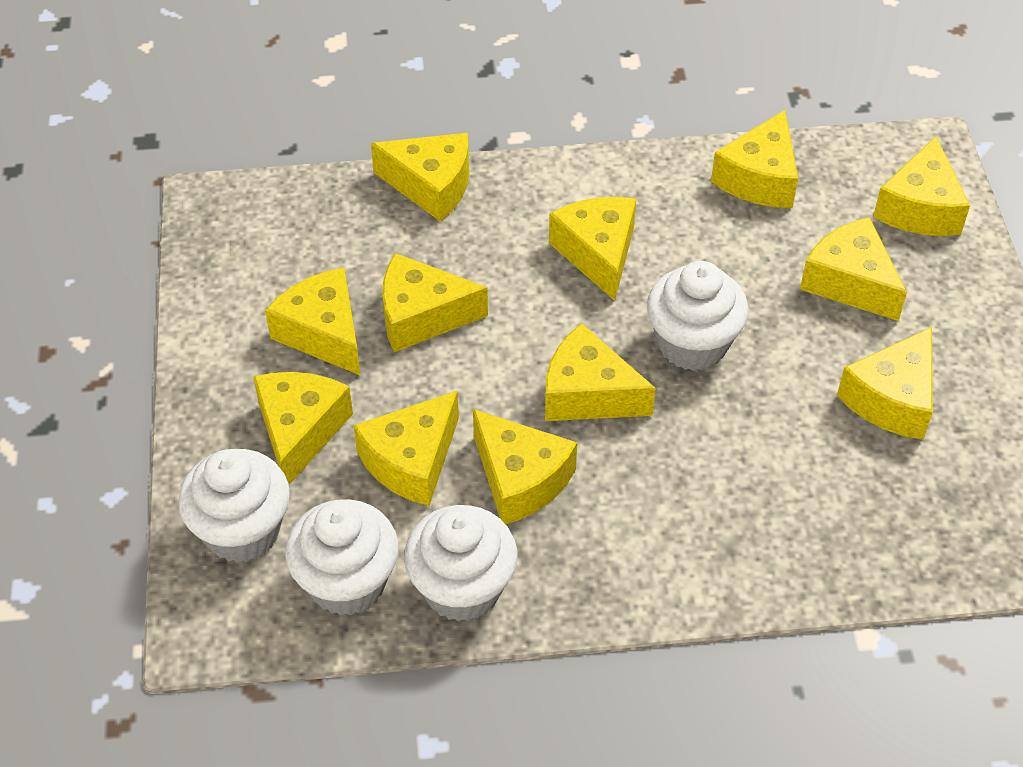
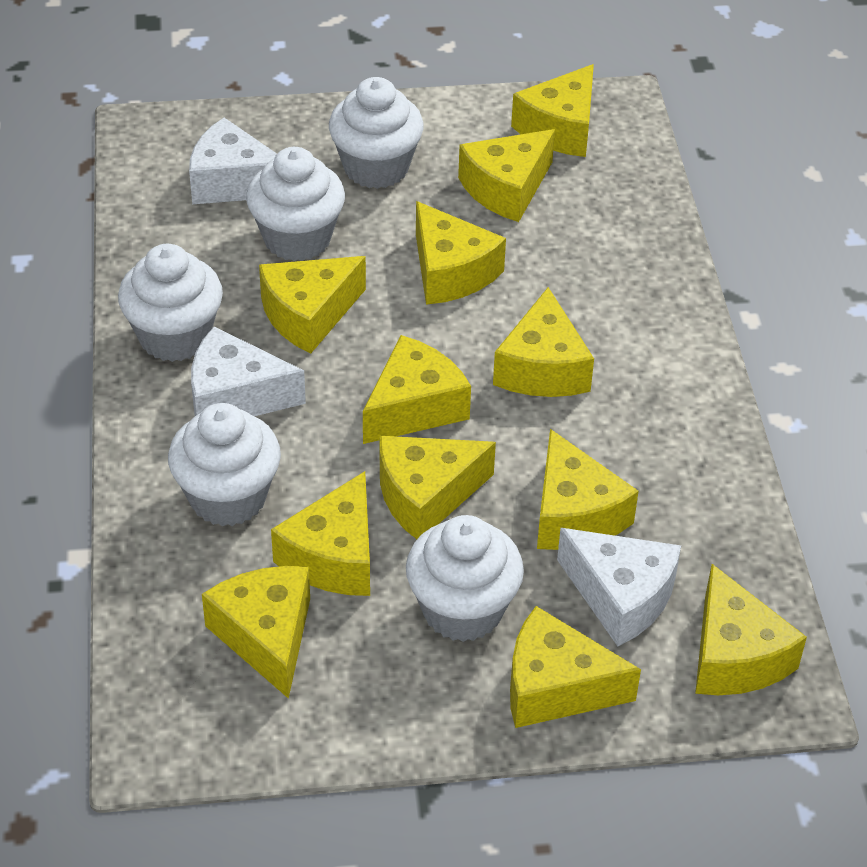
white cheese: 0 -> 3
white cupcake: 4 -> 5

